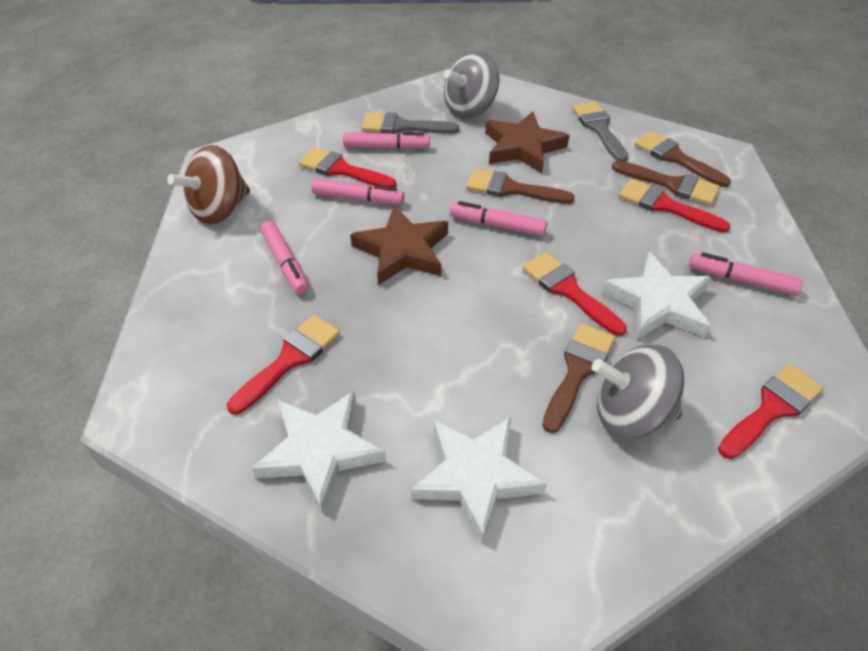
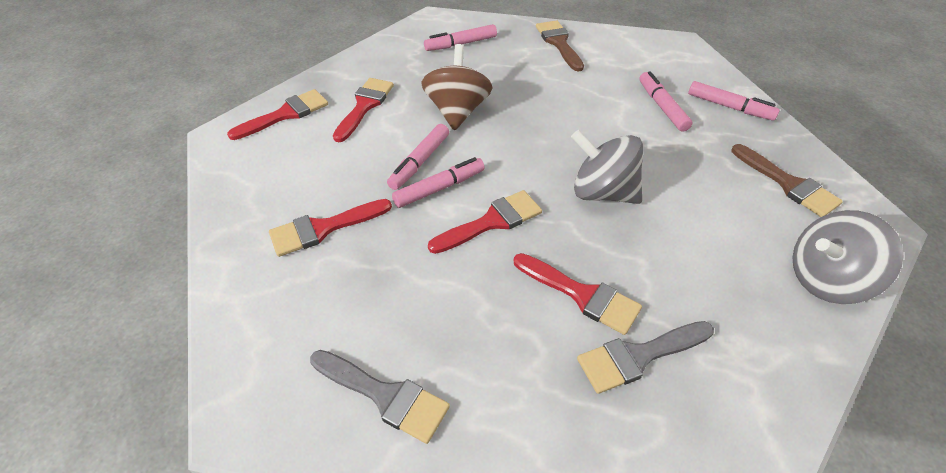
brown brush: 4 -> 2
brown star: 2 -> 0
white star: 3 -> 0

